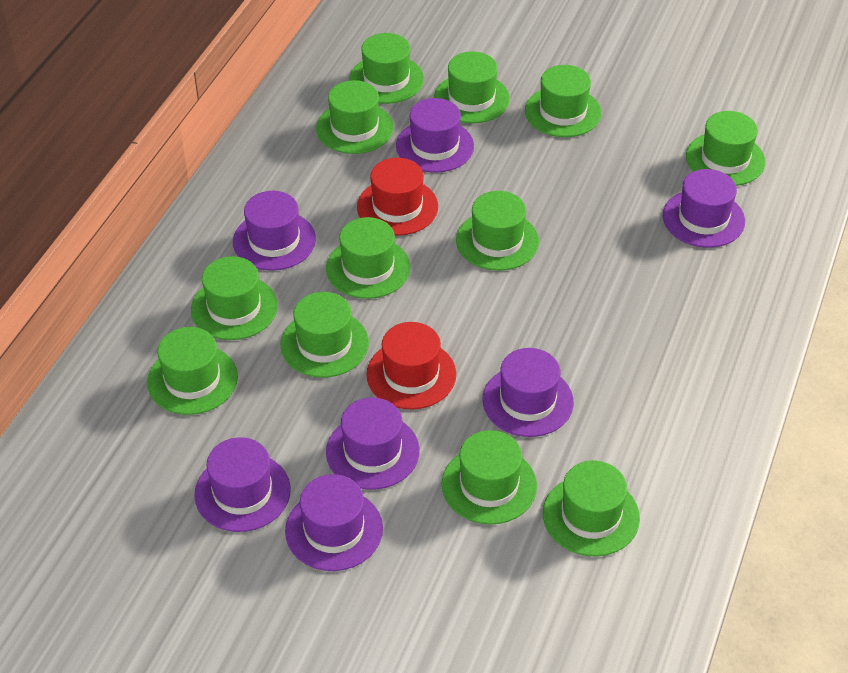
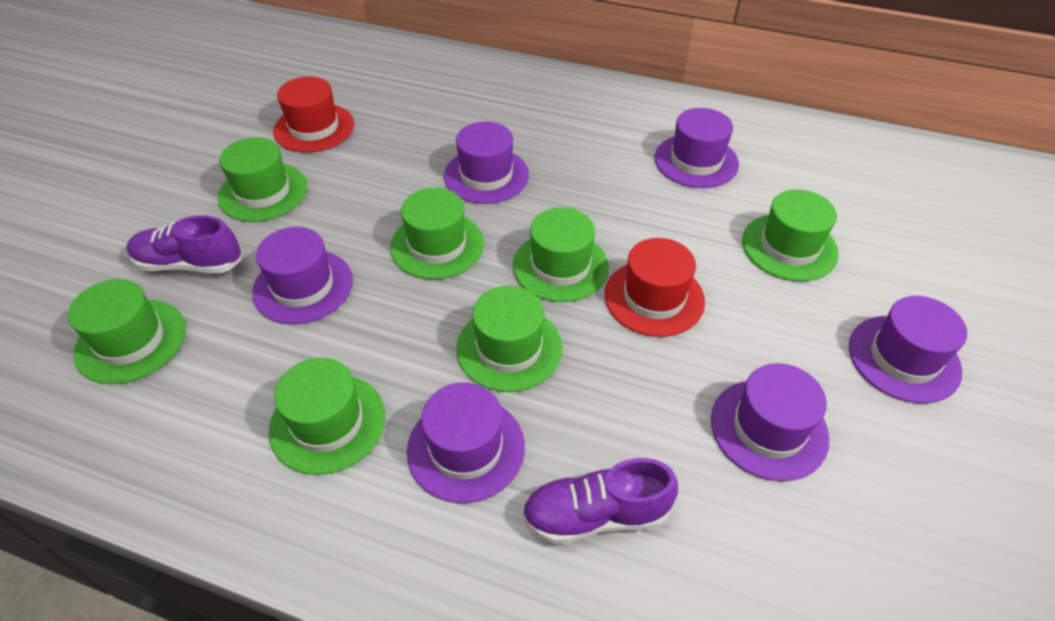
green hat: 12 -> 7
purple hat: 7 -> 6
purple shoe: 0 -> 2

